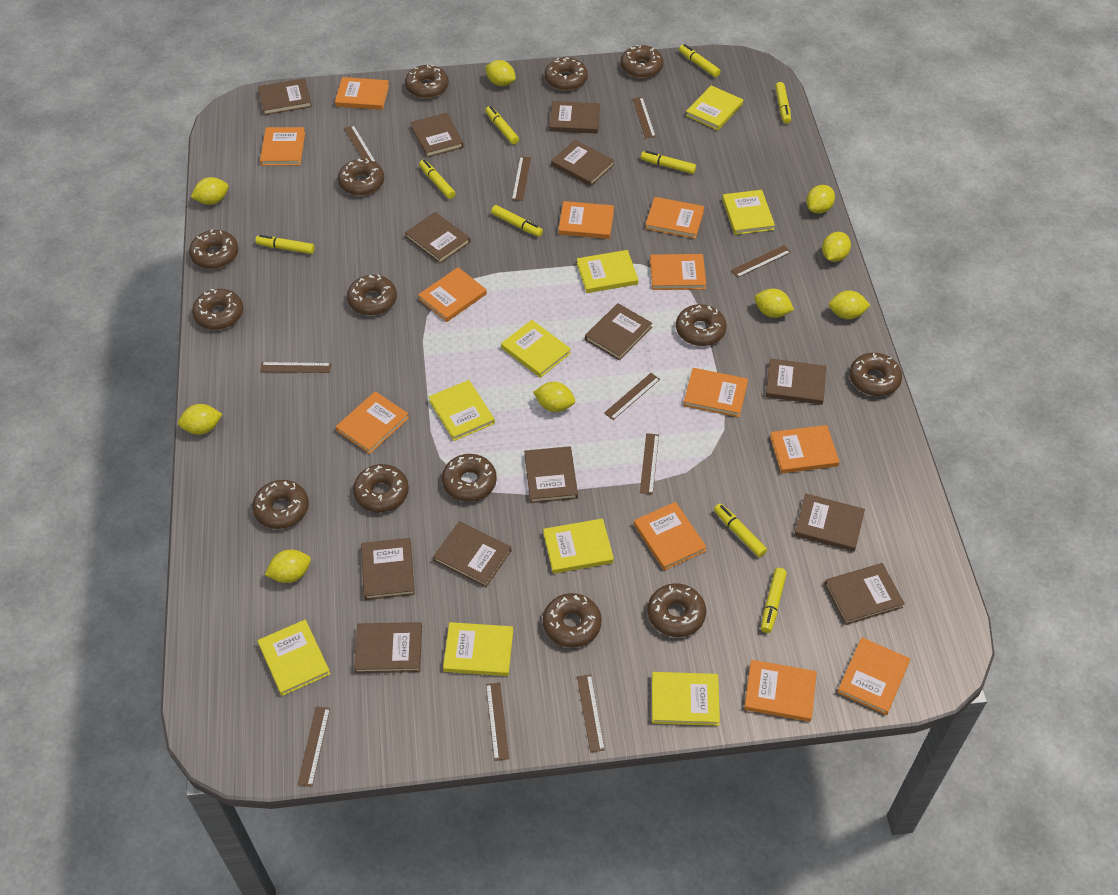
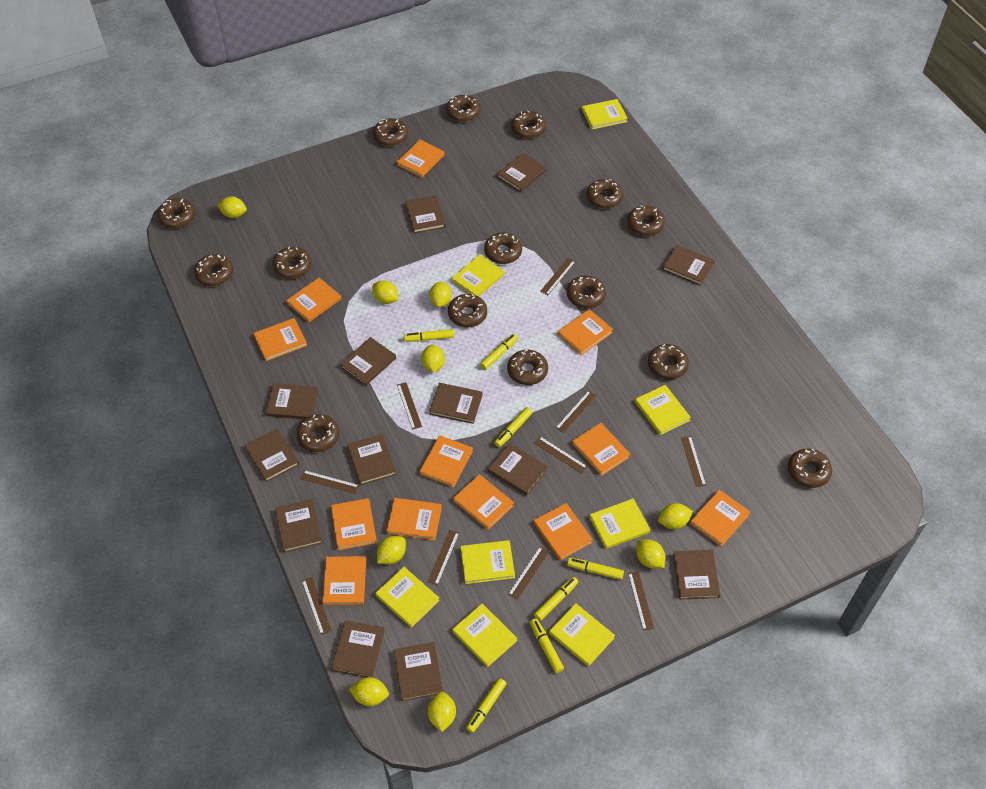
brown donut: 14 -> 15
yellow book: 9 -> 8
yellow marker: 9 -> 7

